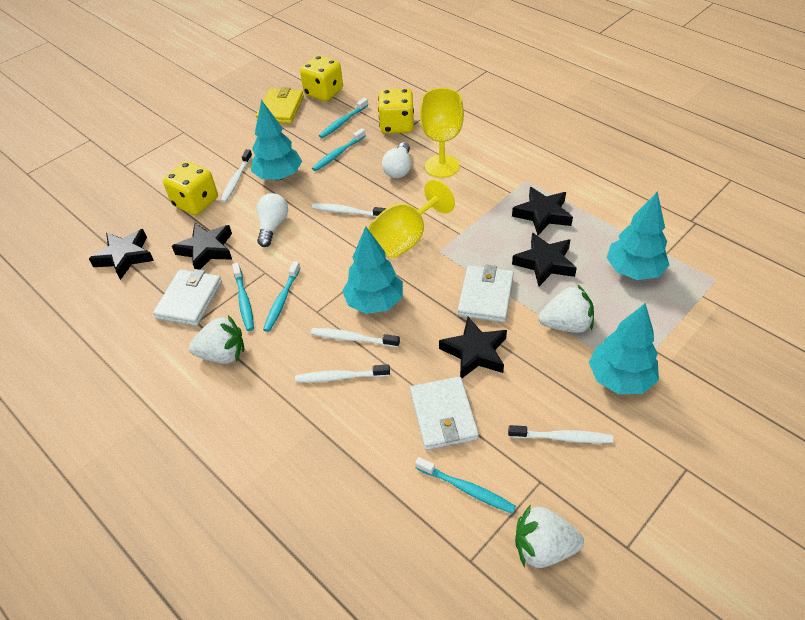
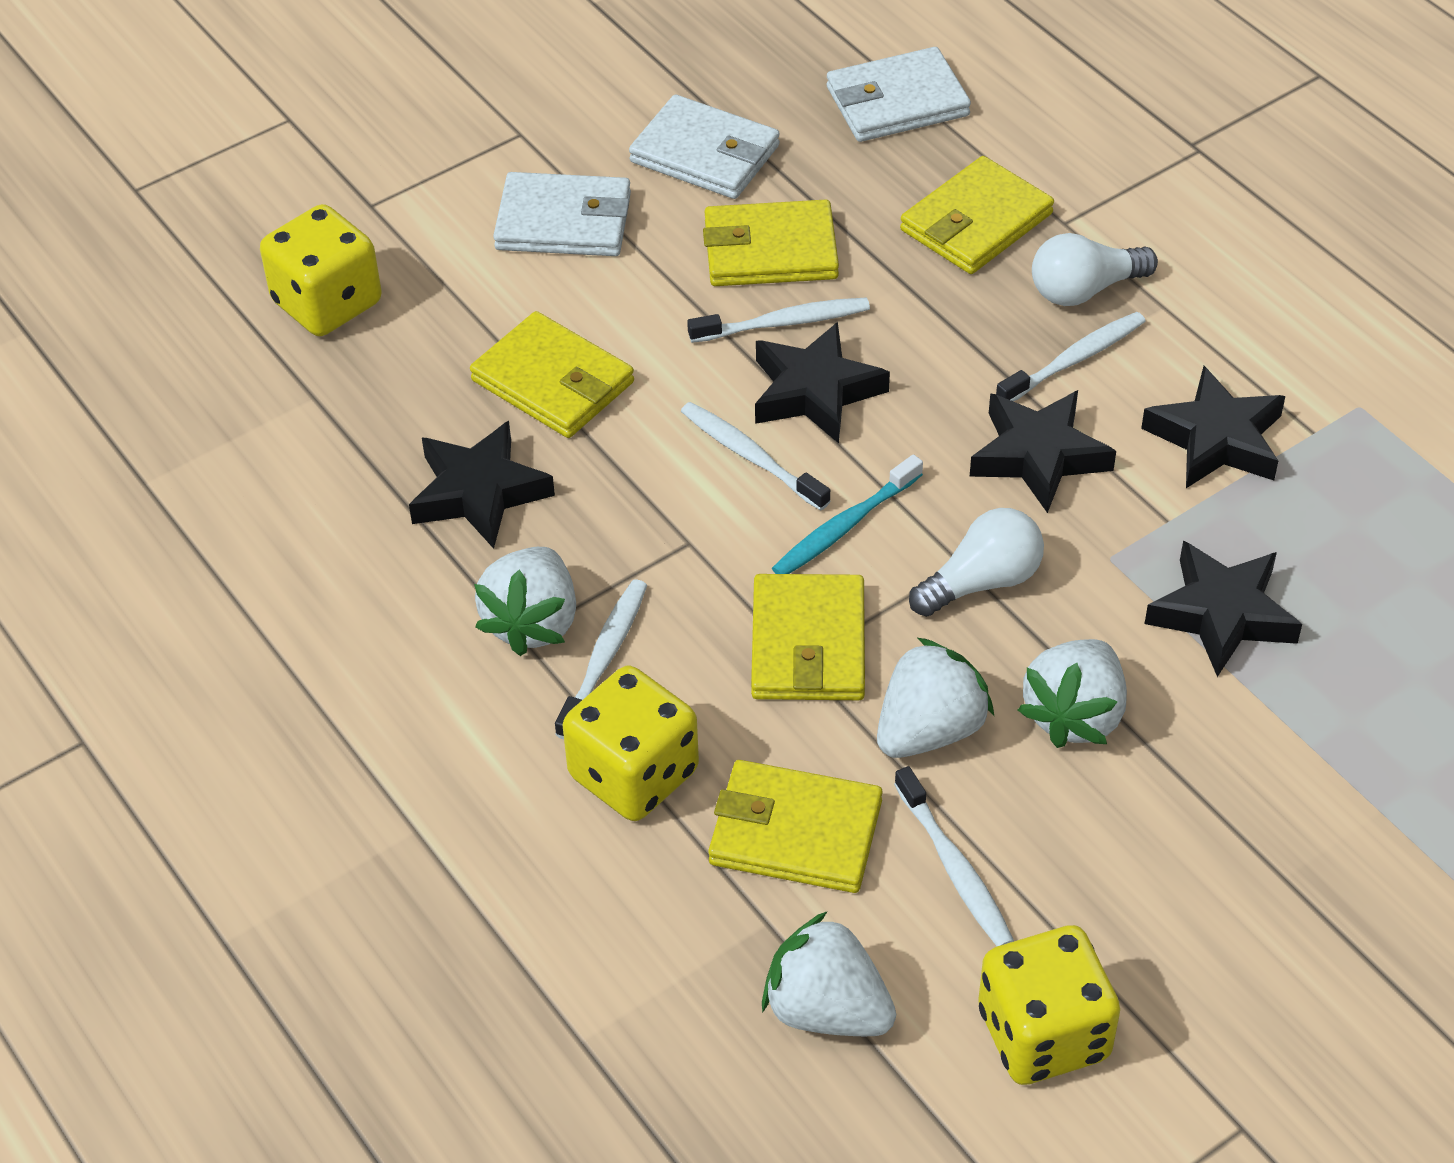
turquoise toothbrush: 5 -> 1
turquoise tree: 4 -> 0
white strawberry: 3 -> 4
yellow goblet: 2 -> 0
yellow wallet: 1 -> 5

